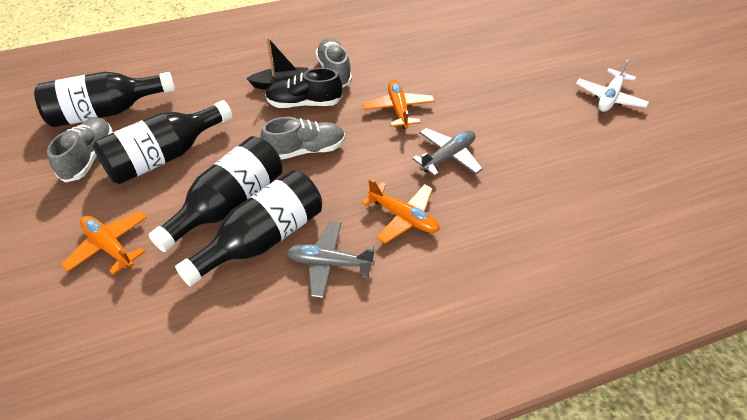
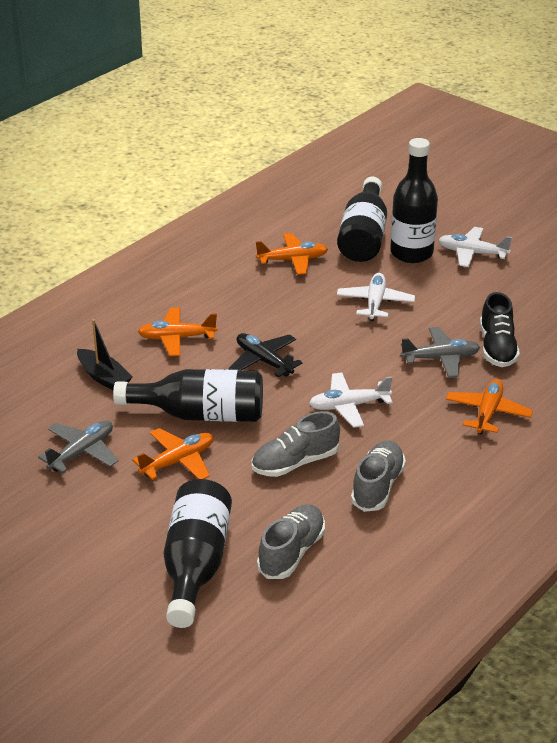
black plane: 0 -> 1
orange plane: 3 -> 4
white plane: 1 -> 3

